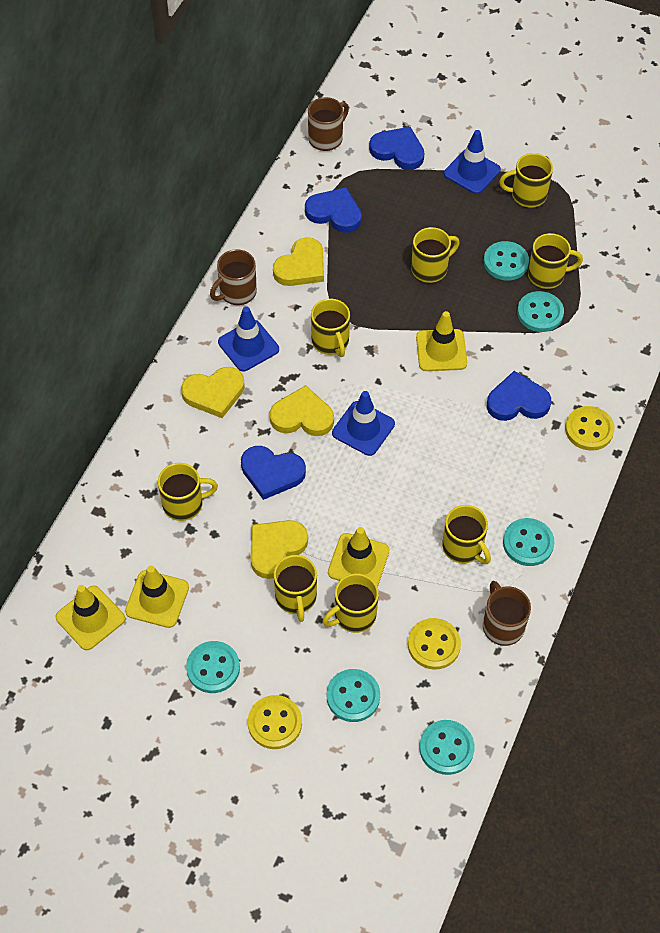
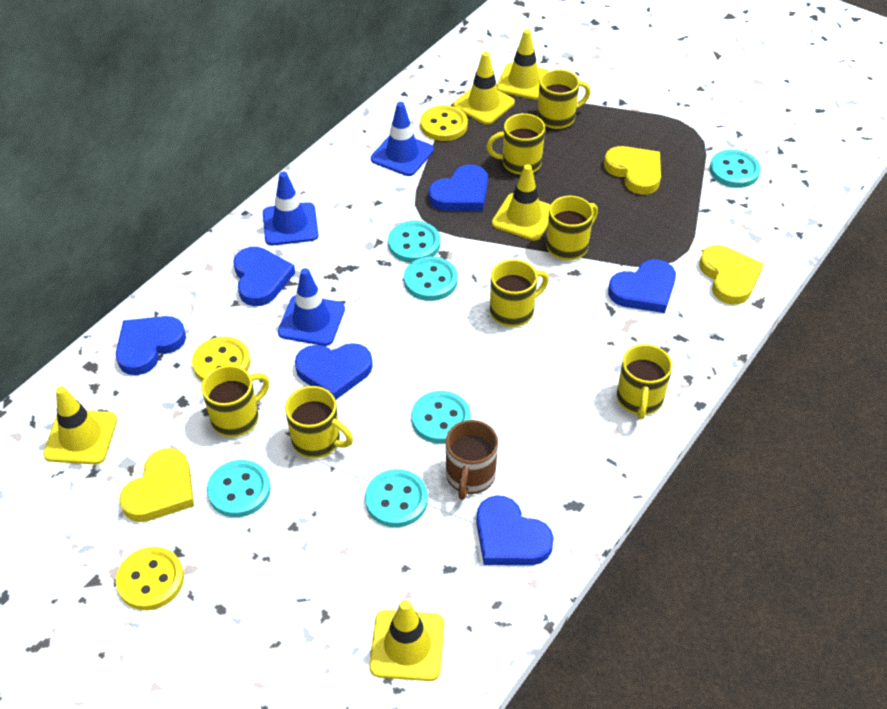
blue heart: 4 -> 6
brown mug: 3 -> 1
yellow heart: 4 -> 3
yellow mug: 8 -> 7
yellow traffic cone: 4 -> 5

